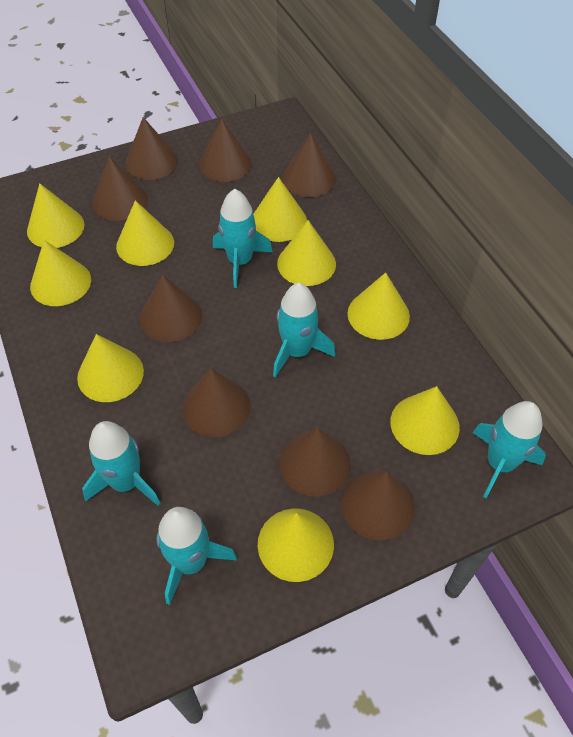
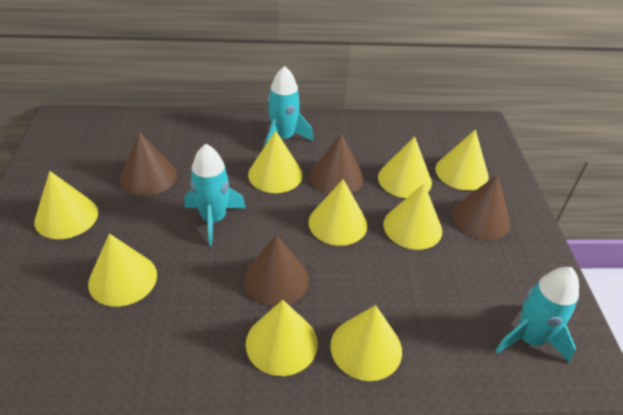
brown cone: 8 -> 4
turquoise rocket: 5 -> 3

